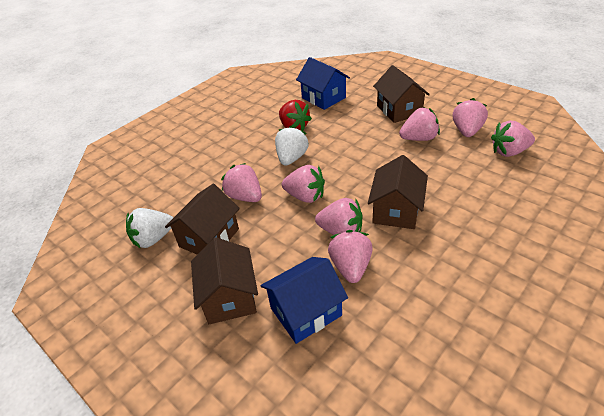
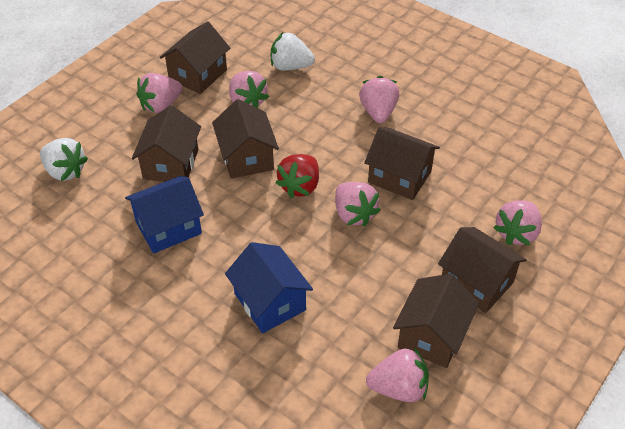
brown house: 4 -> 6
pink strawberry: 7 -> 6

